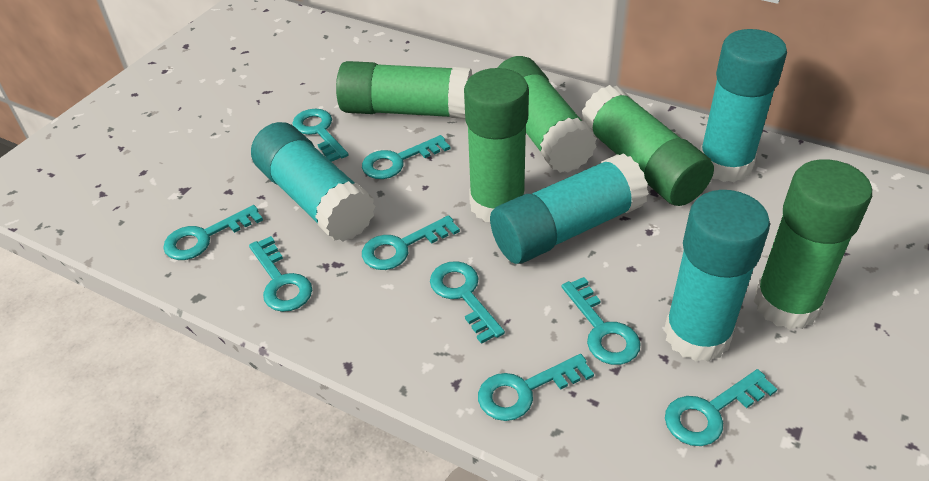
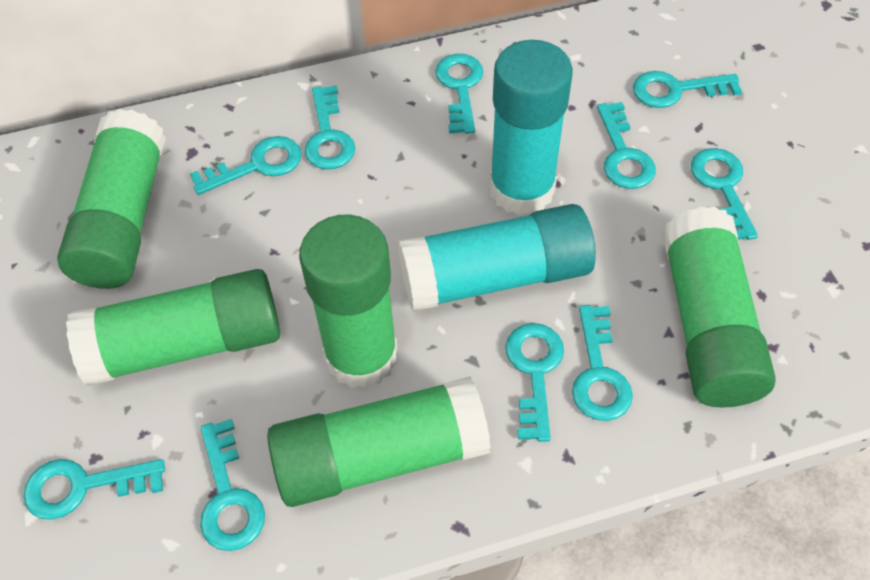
turquoise glue stick: 4 -> 2
turquoise key: 9 -> 10

